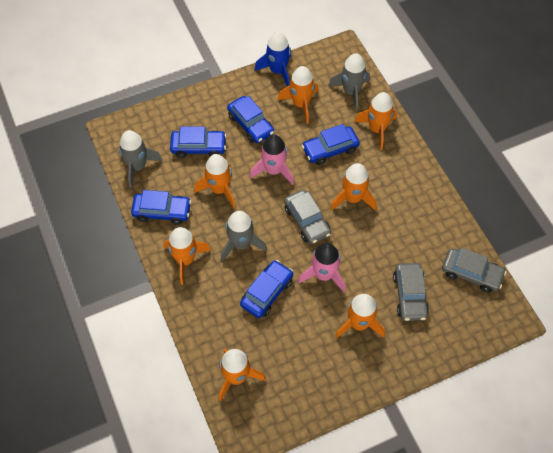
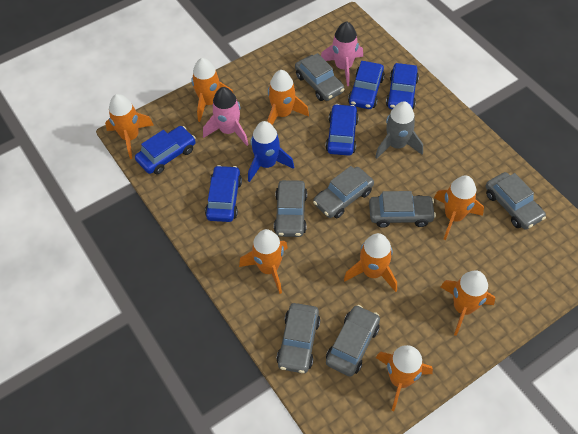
grey car: 3 -> 7
grey rocket: 3 -> 1
orange rocket: 7 -> 8

